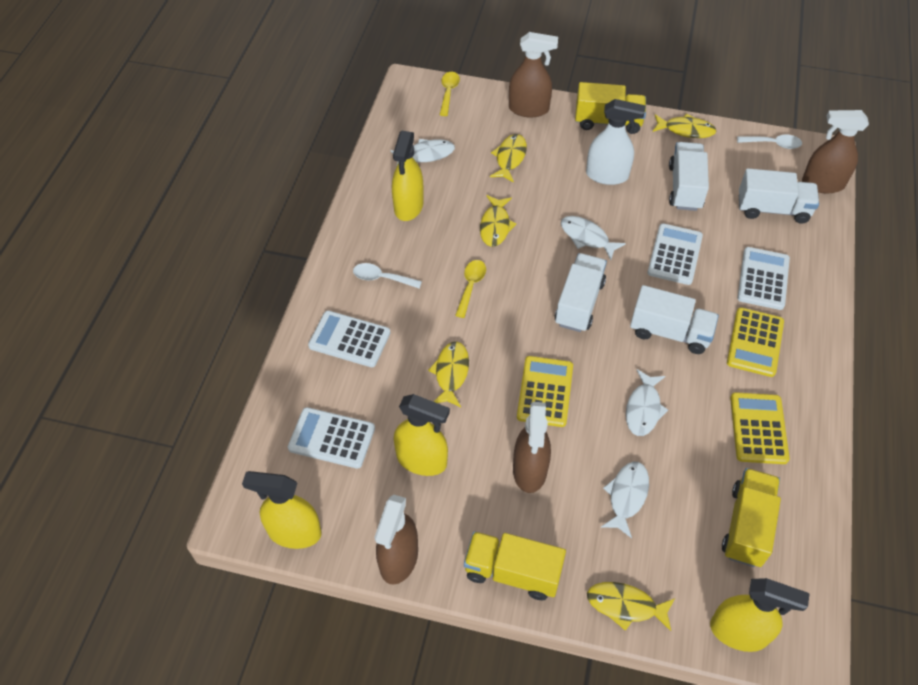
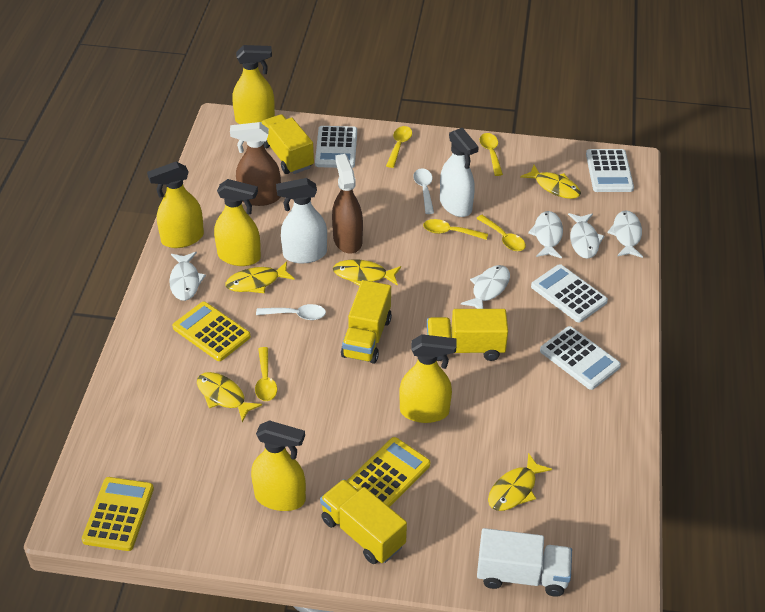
brown spray bottle: 4 -> 2
white fish: 4 -> 5
white spray bottle: 1 -> 2
white truck: 4 -> 1
yellow spoon: 2 -> 5
yellow spray bottle: 4 -> 5
yellow truck: 3 -> 4

